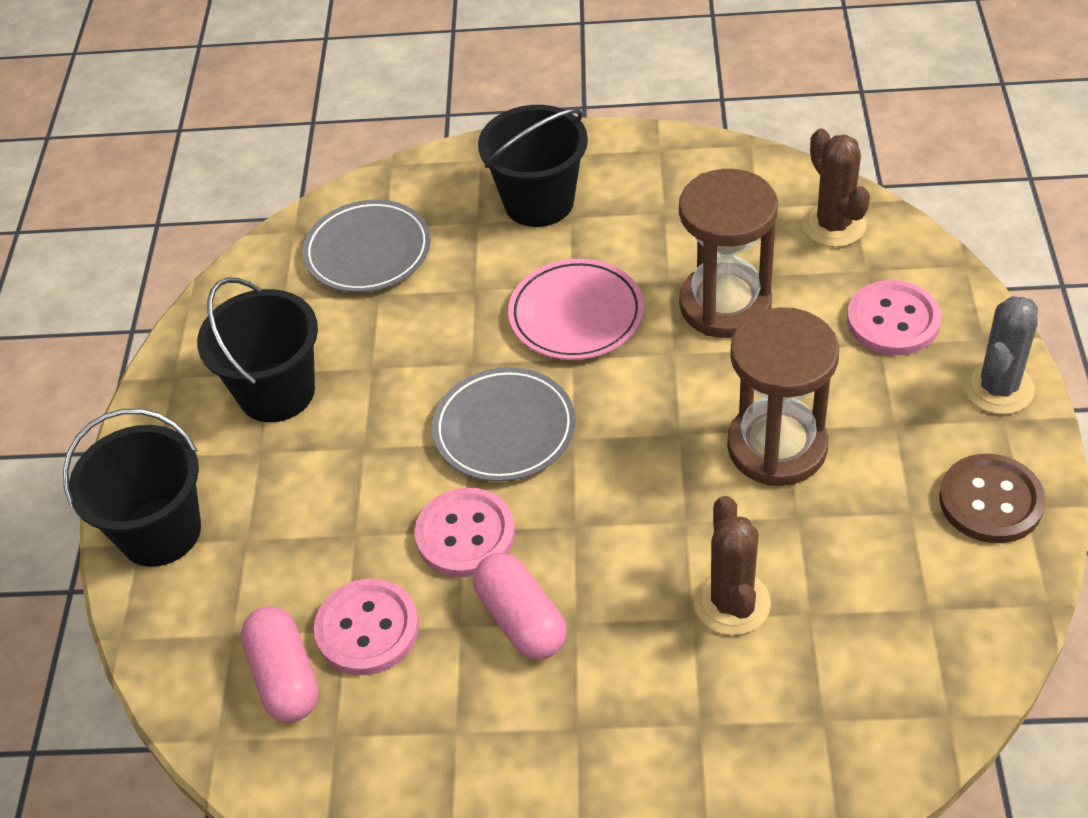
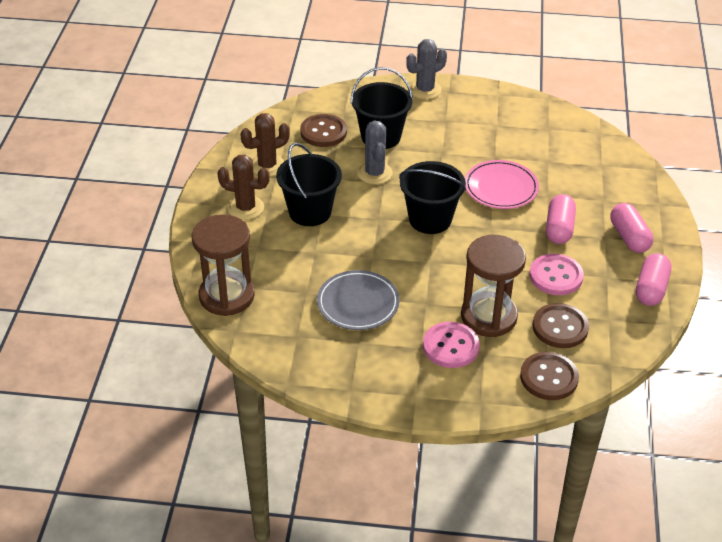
brown button: 1 -> 3
grey cactus: 1 -> 2
grey plate: 2 -> 1
pink button: 3 -> 2
pink capsule: 2 -> 3

